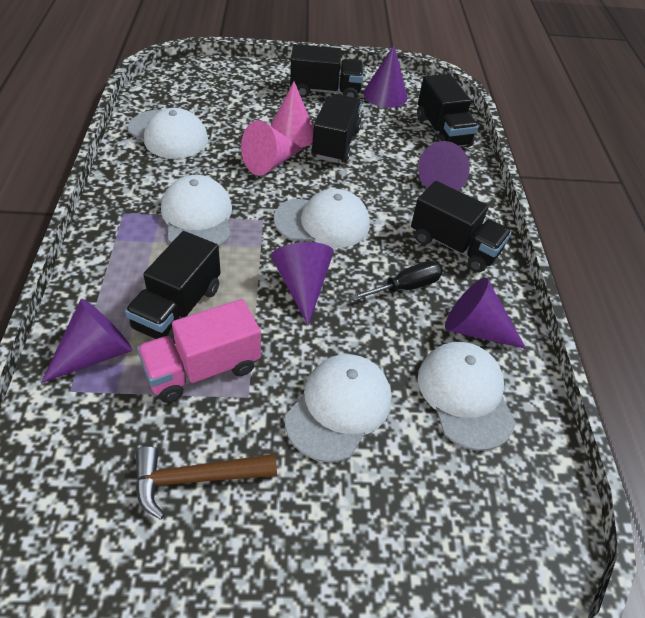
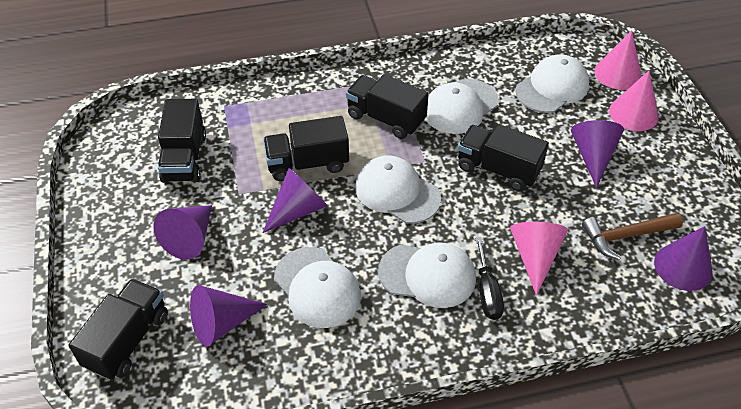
pink cone: 2 -> 3
pink truck: 1 -> 0

